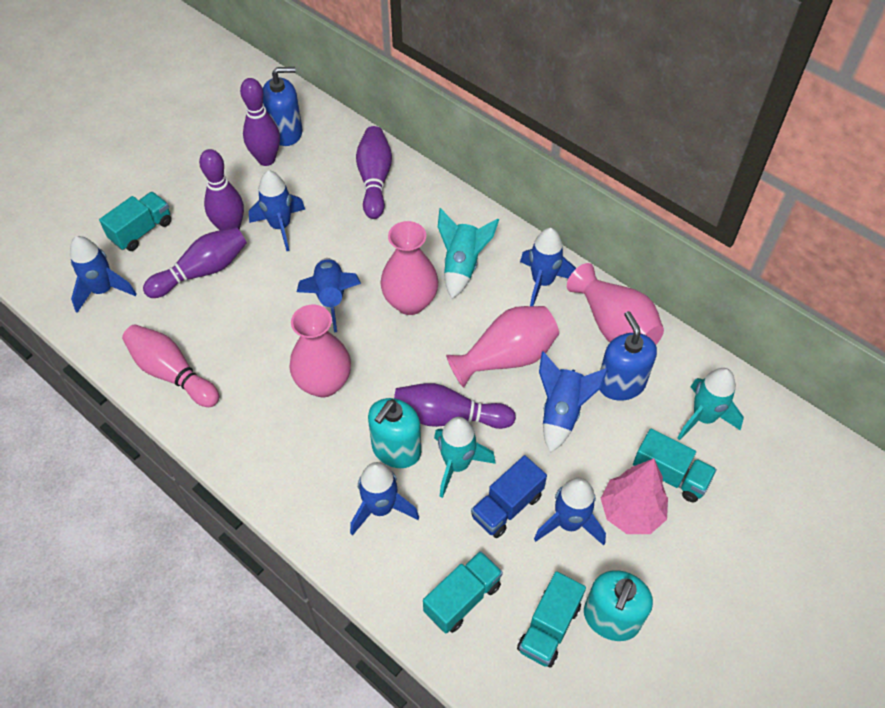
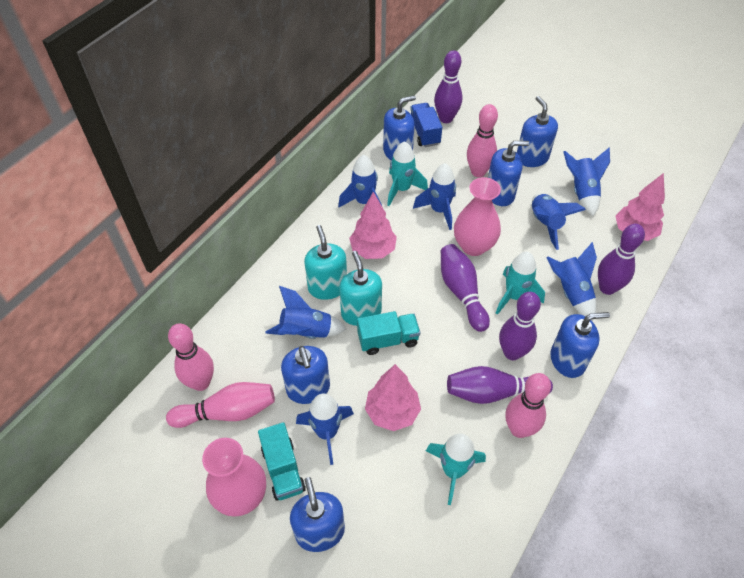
blue soap dispenser: 2 -> 6
pink bowling pin: 1 -> 4
pink tree: 1 -> 3
pink vase: 4 -> 2
turquoise truck: 4 -> 2

